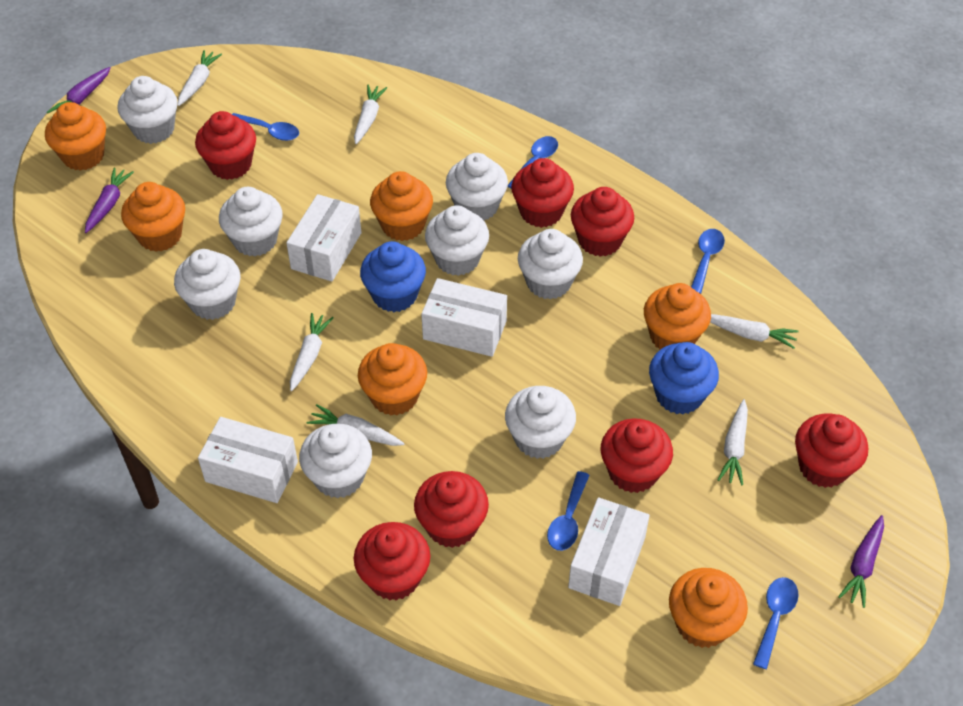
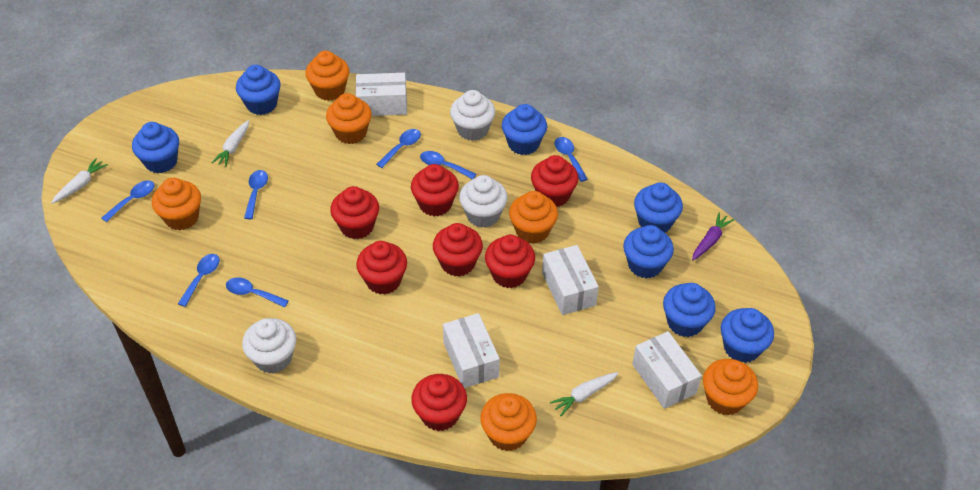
blue cupcake: 2 -> 7
blue spoon: 5 -> 7
purple carrot: 3 -> 1
white carrot: 6 -> 3
white cupcake: 8 -> 3

